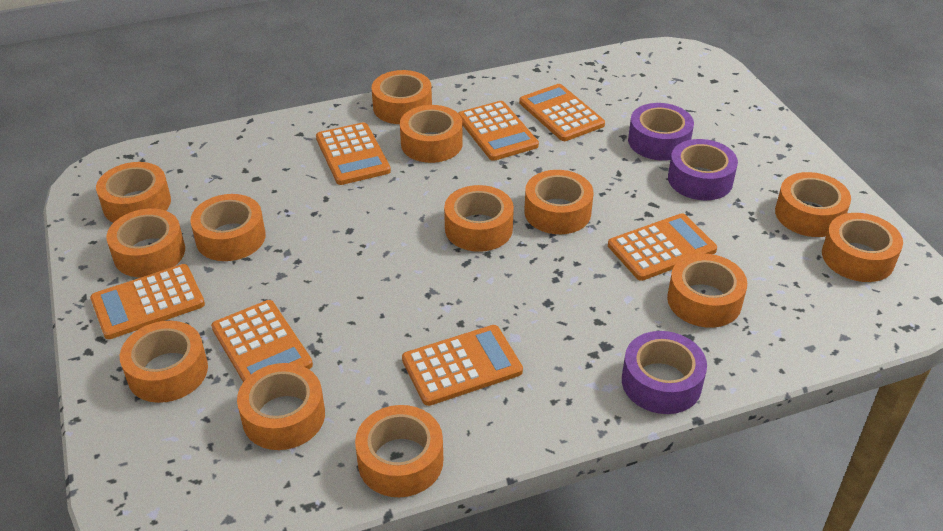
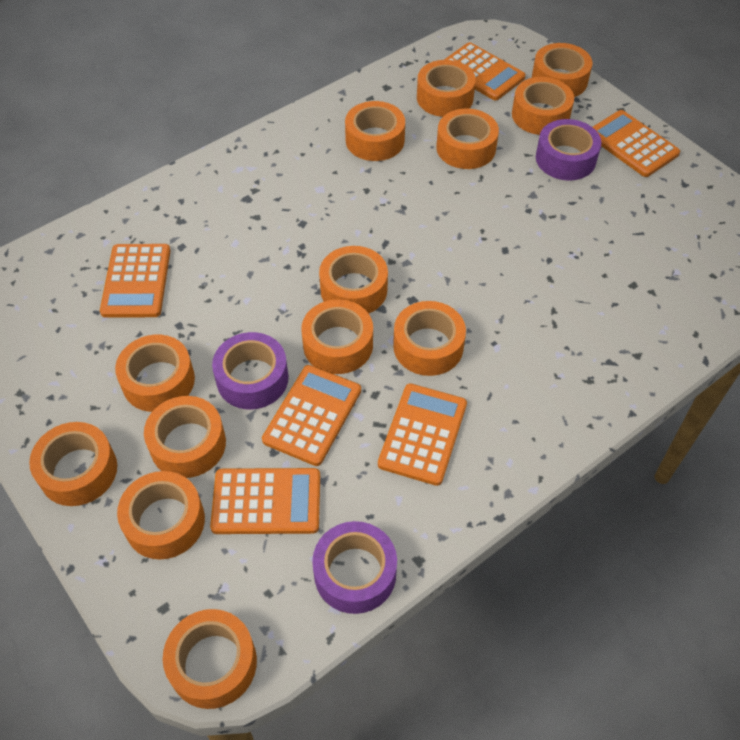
orange calculator: 7 -> 6

